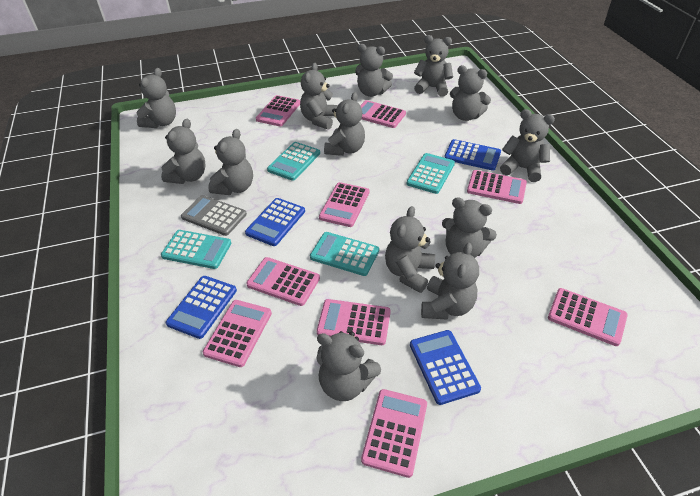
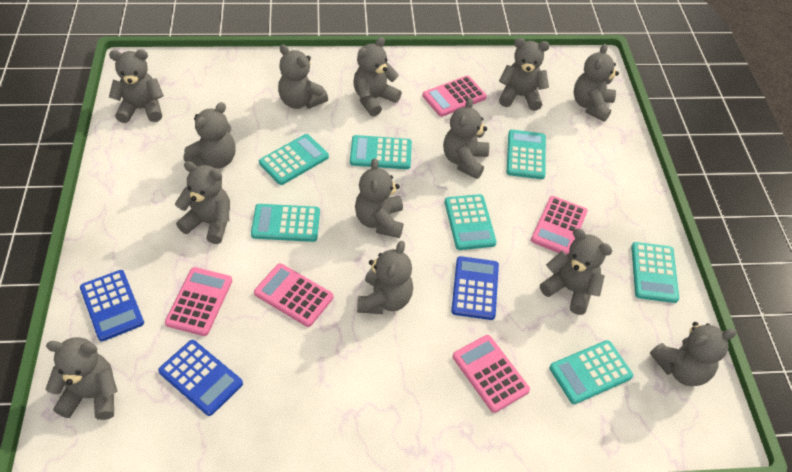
blue calculator: 4 -> 3
grey calculator: 1 -> 0
pink calculator: 9 -> 5
turquoise calculator: 4 -> 7

